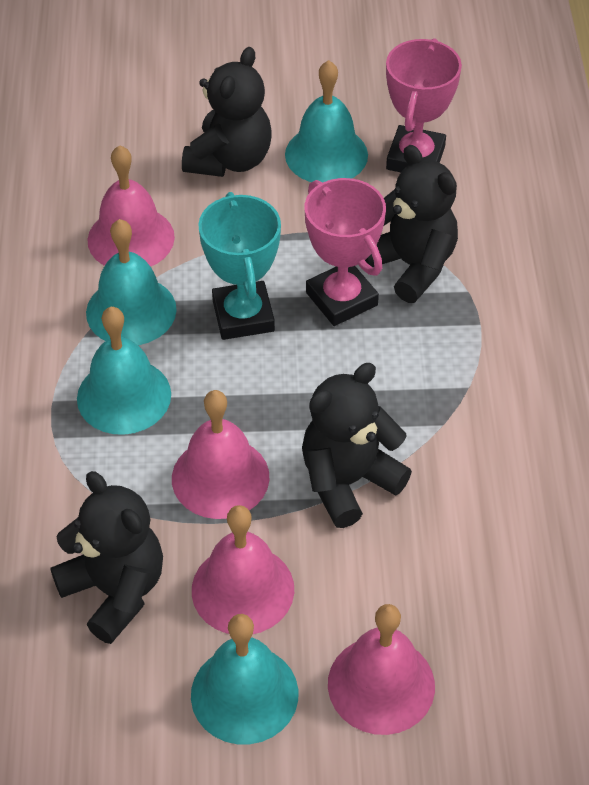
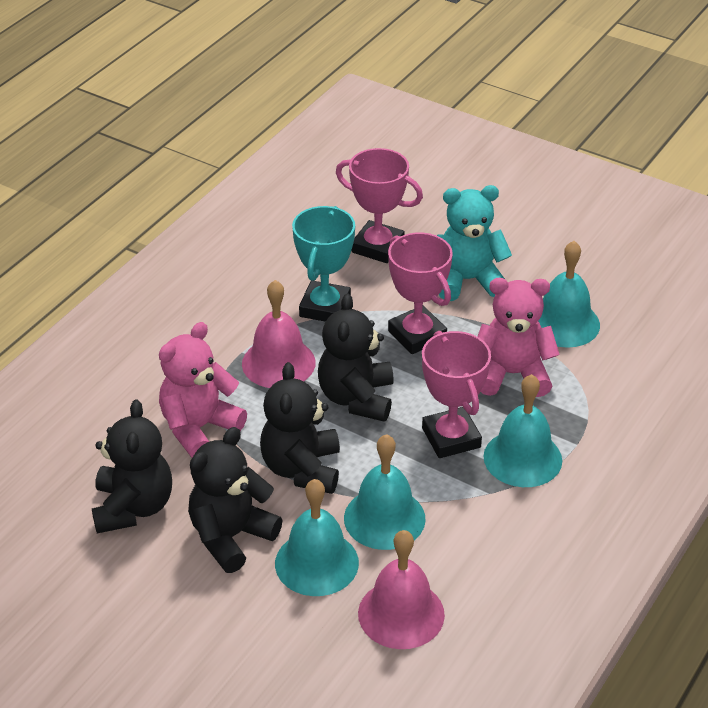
pink bell: 4 -> 2
pink teddy bear: 0 -> 2
pink trophy: 2 -> 3
turquoise teddy bear: 0 -> 1

